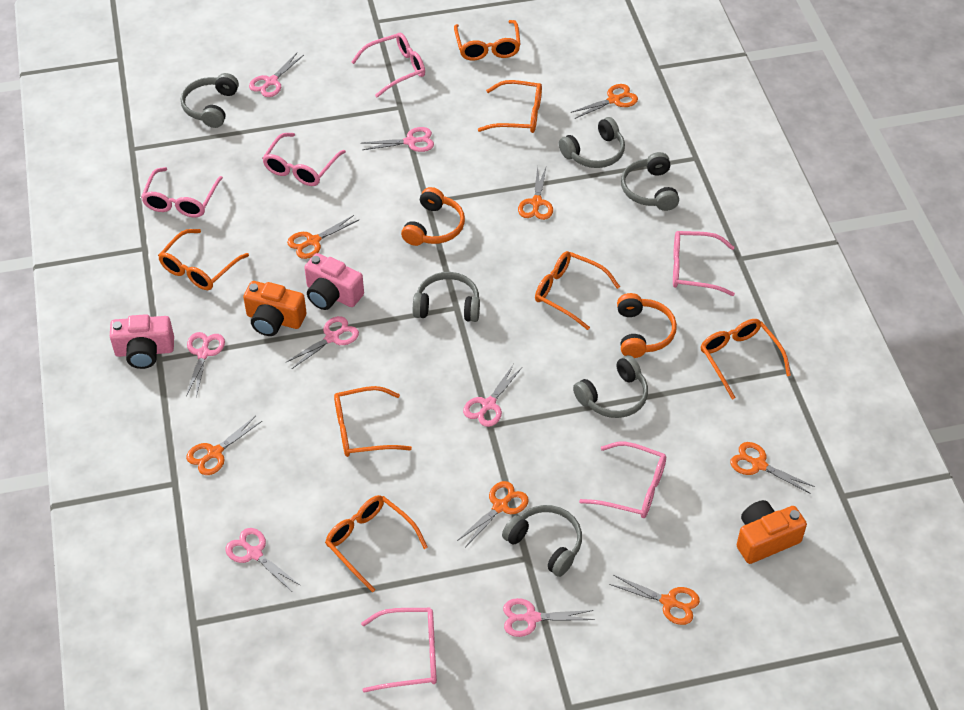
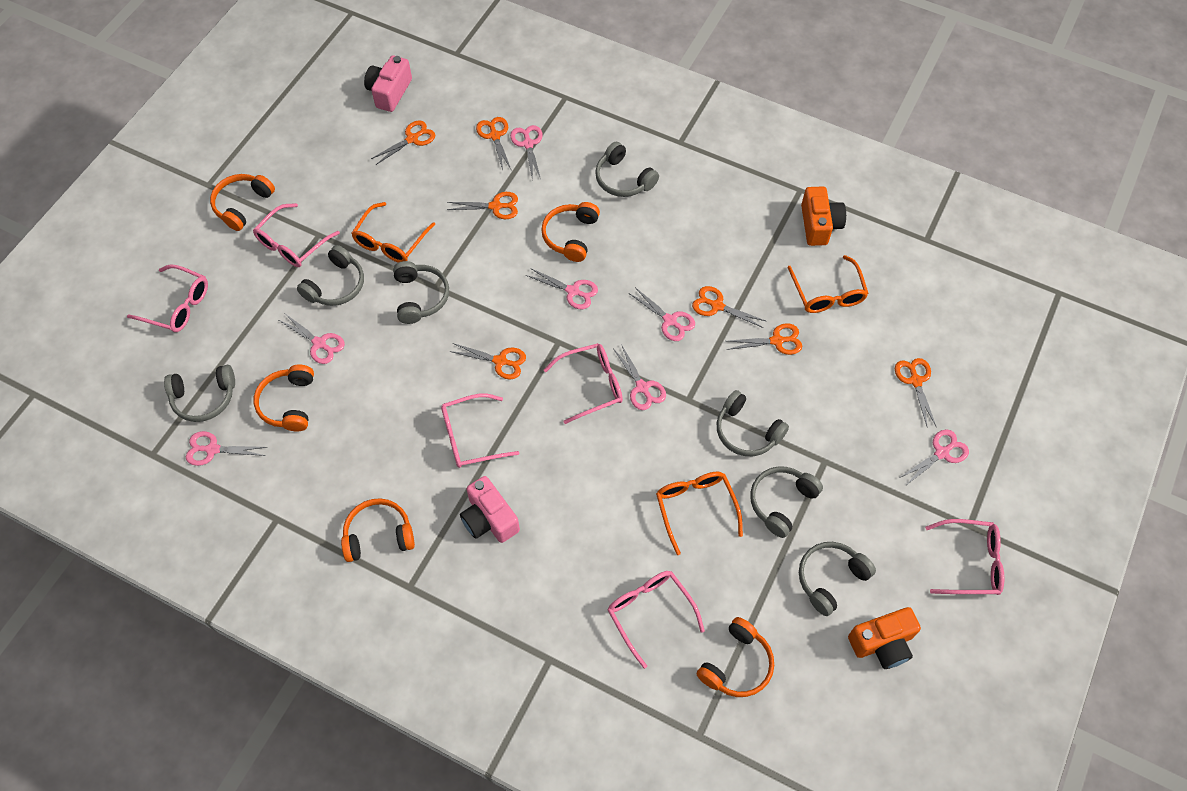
grey headphones: 6 -> 7
orange glasses: 7 -> 3
orange headphones: 2 -> 5

